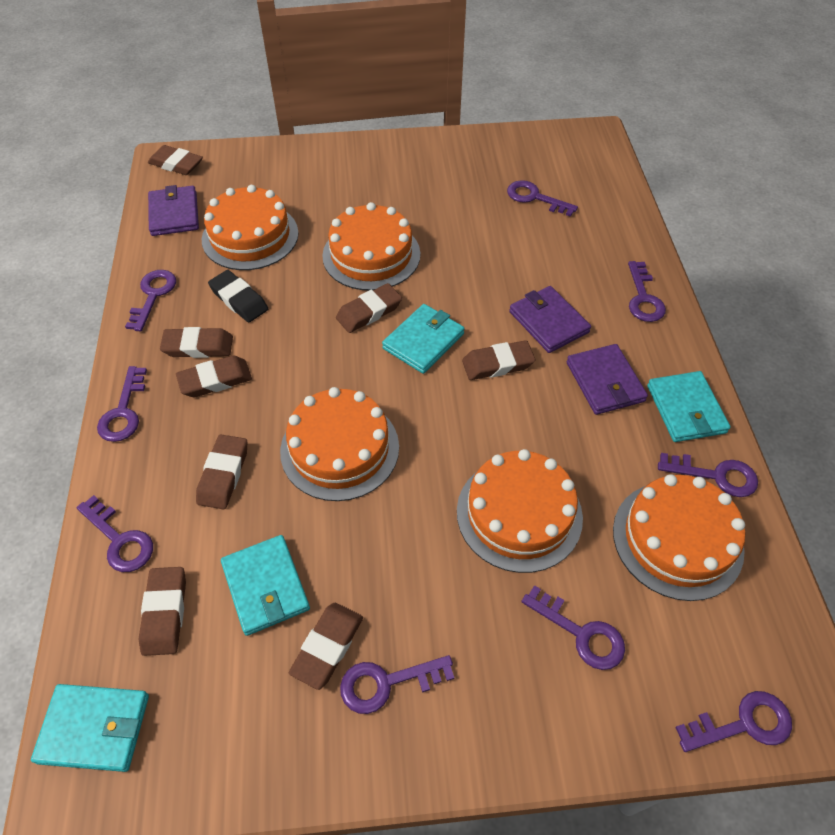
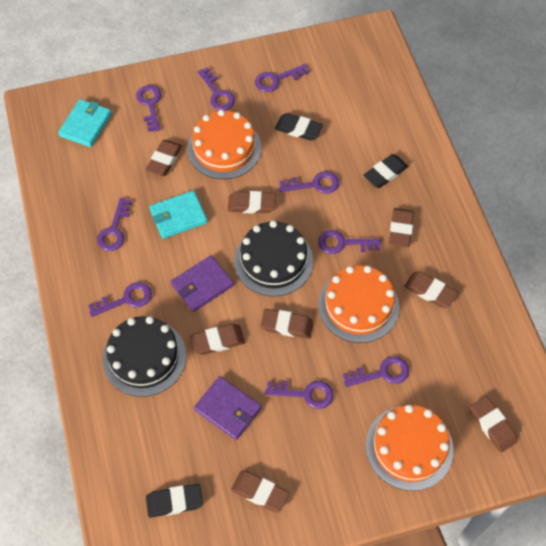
black cake: 0 -> 2
black eraser: 1 -> 3
orange cake: 5 -> 3
purple wallet: 3 -> 2
turquoise wallet: 4 -> 2

